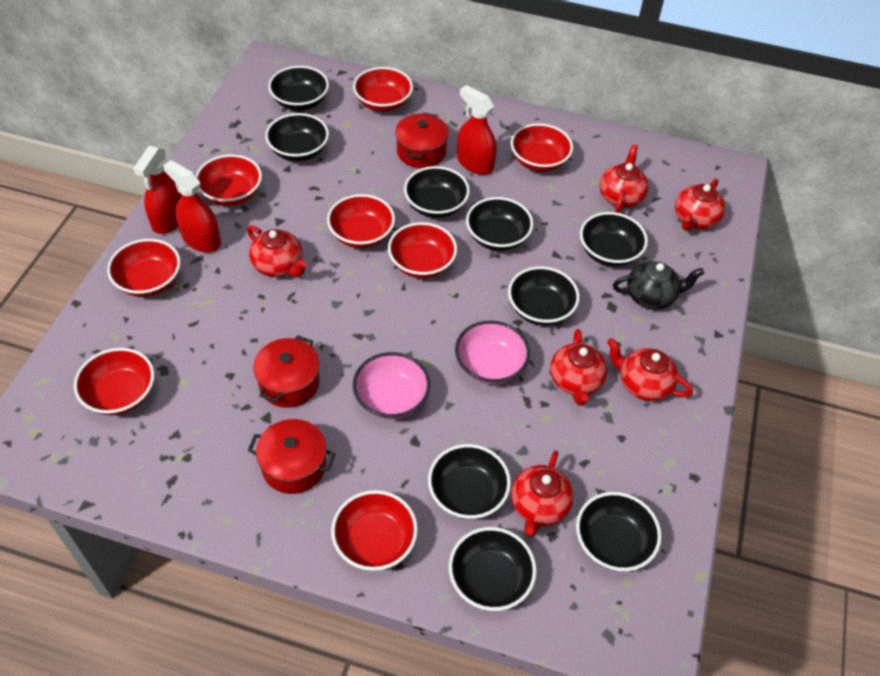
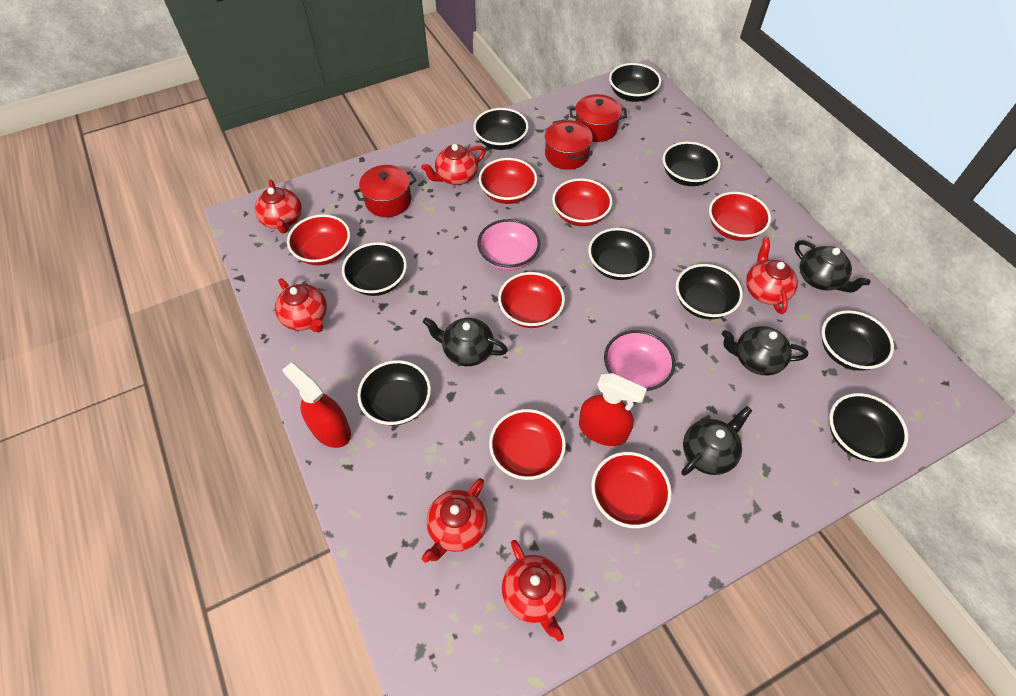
black teapot: 1 -> 4
red bowl: 8 -> 7
red spray bottle: 3 -> 2

